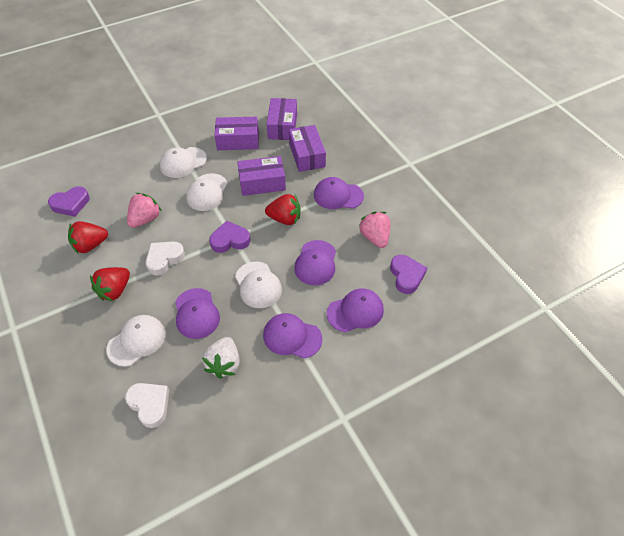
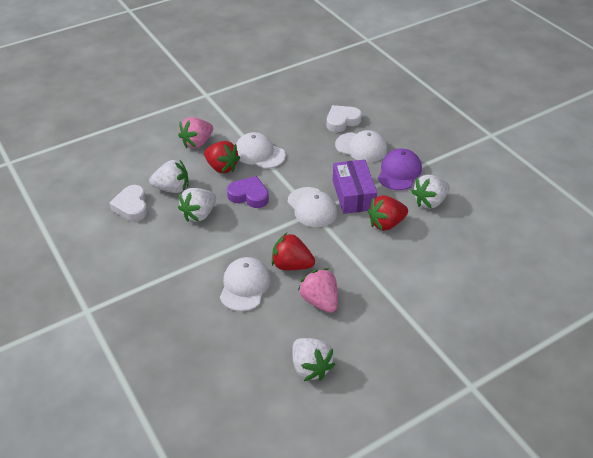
purple box: 4 -> 1
purple cap: 5 -> 1
purple heart: 3 -> 1
white strawberry: 1 -> 4

